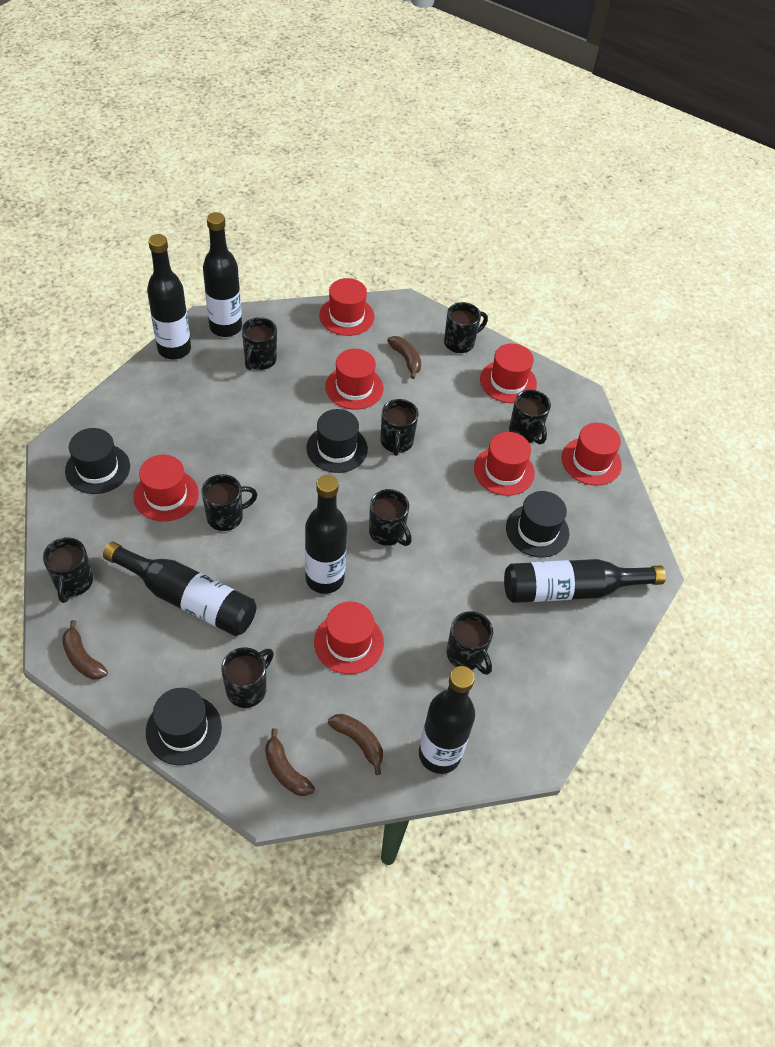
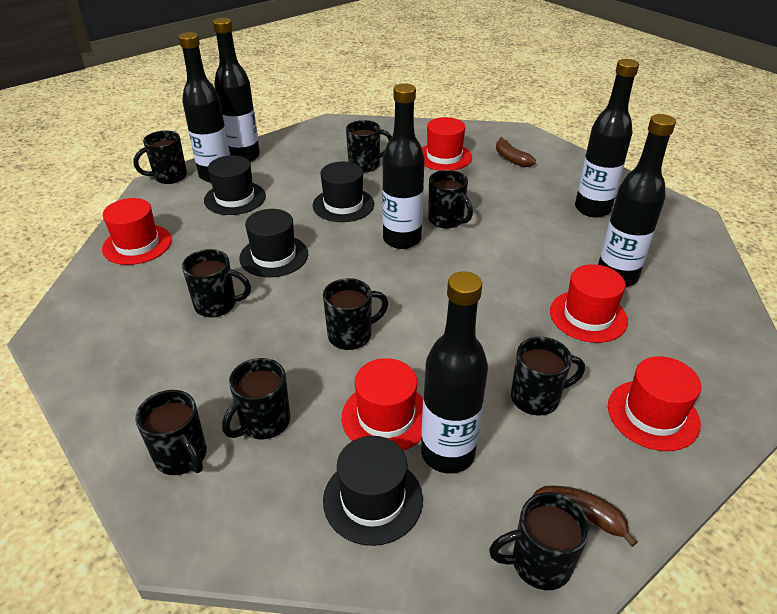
brown banana: 4 -> 2
red hat: 7 -> 5

